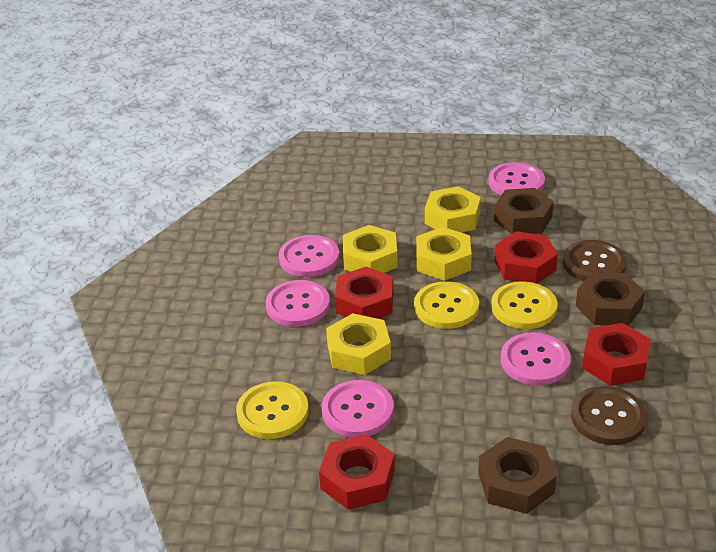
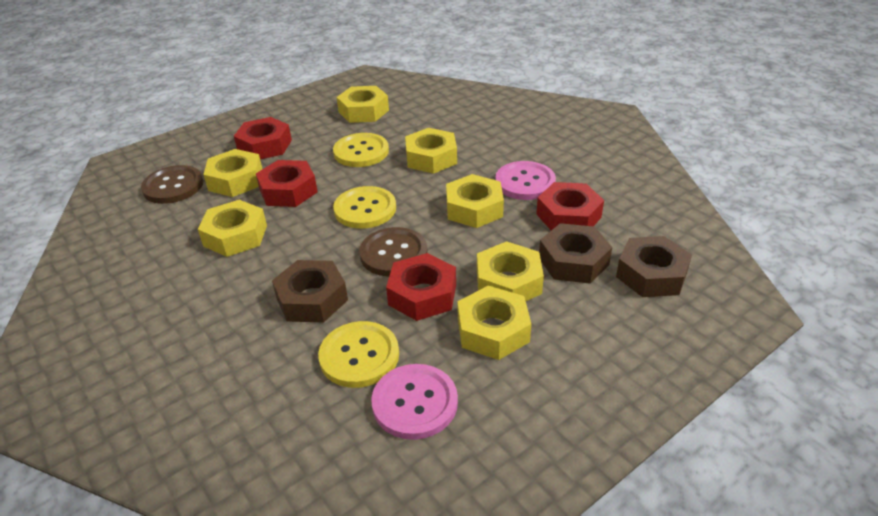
pink button: 5 -> 2
yellow nut: 4 -> 7

